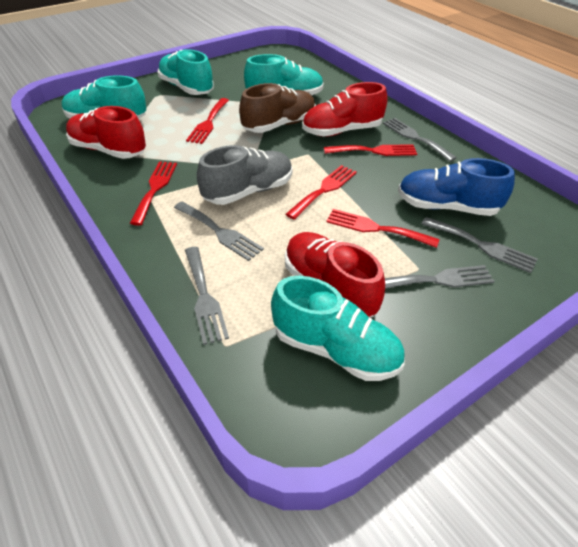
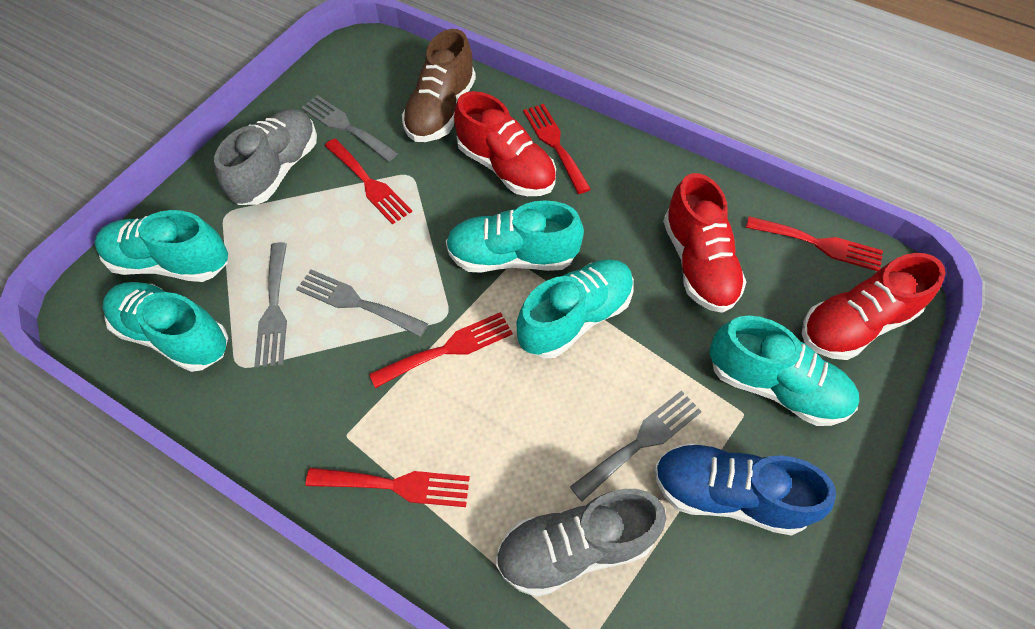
grey fork: 5 -> 4
grey shoe: 1 -> 2
turquoise shoe: 4 -> 5

